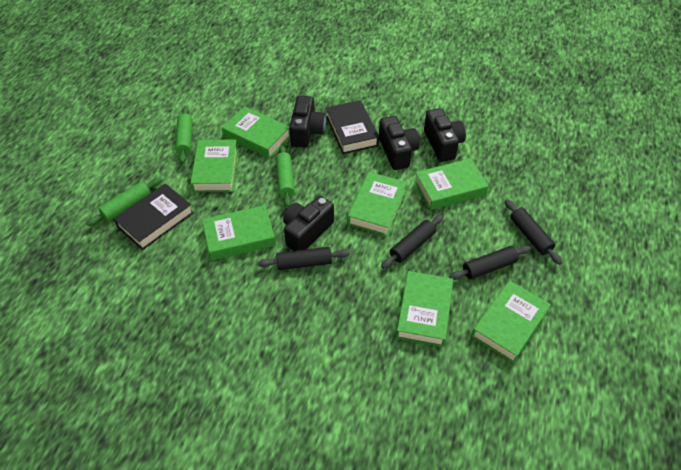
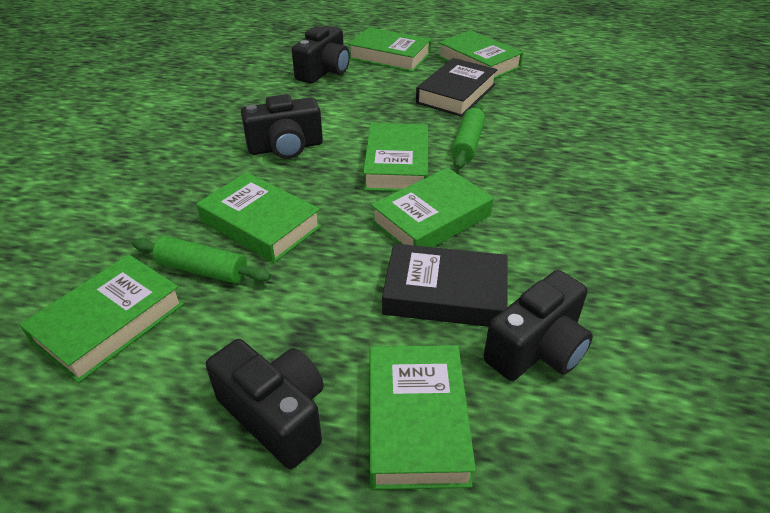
black rolling pin: 4 -> 0
green rolling pin: 3 -> 2

